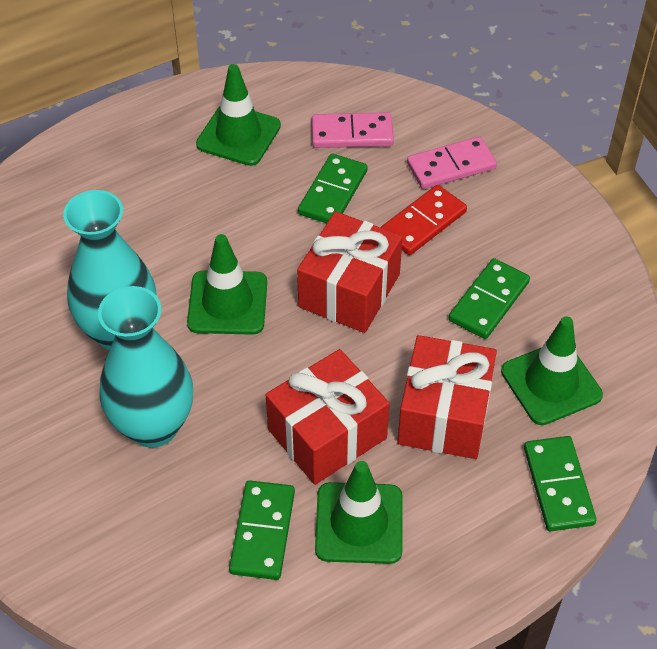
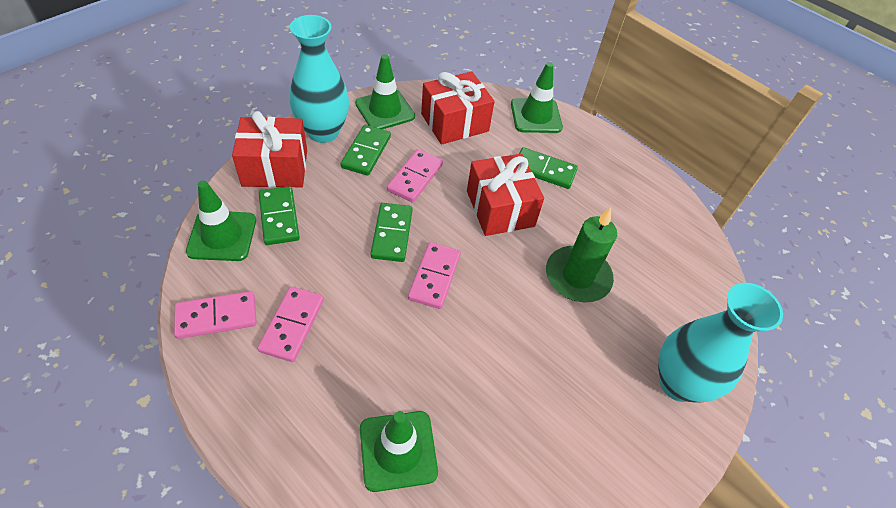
green candle: 0 -> 1
pink domino: 2 -> 4
red domino: 1 -> 0

